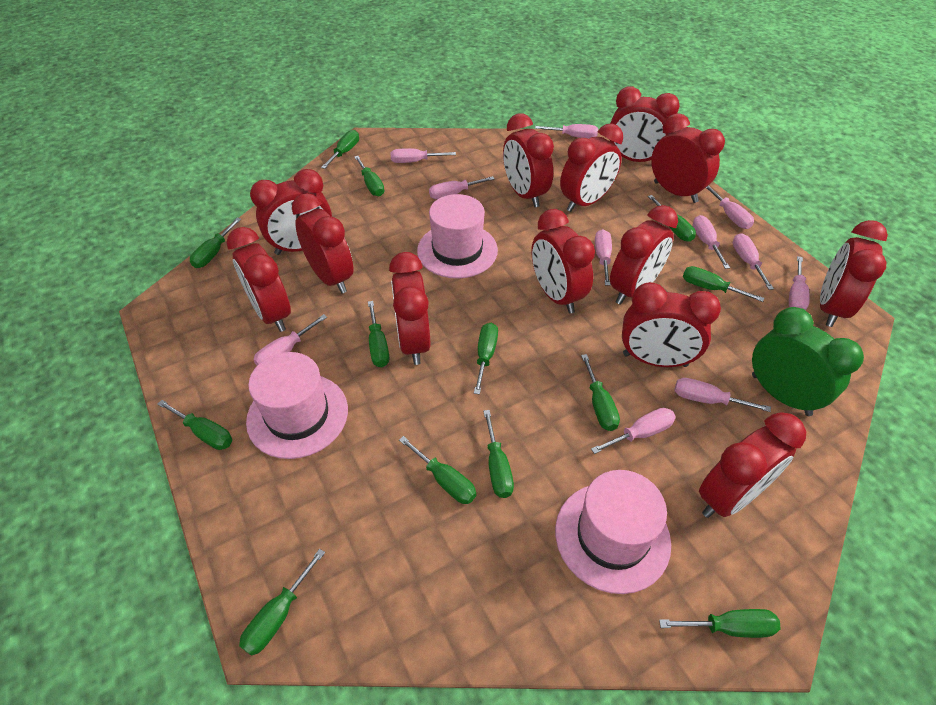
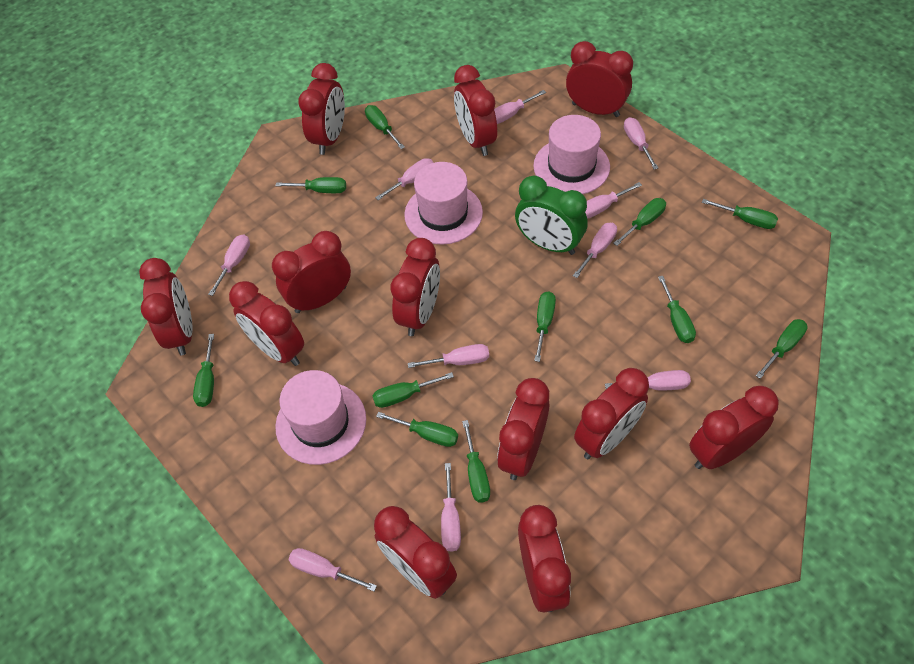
green screwdriver: 13 -> 11
pink screwdriver: 11 -> 10
red clock: 13 -> 12

